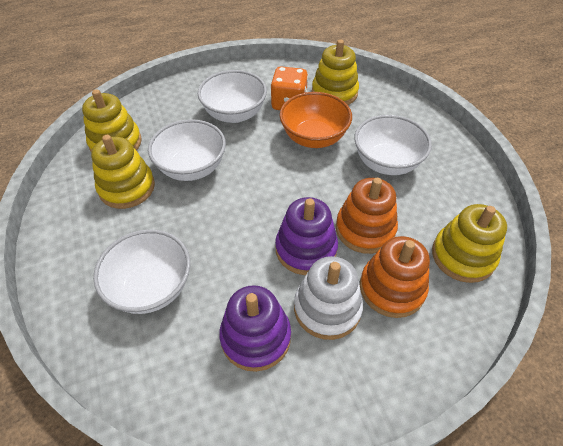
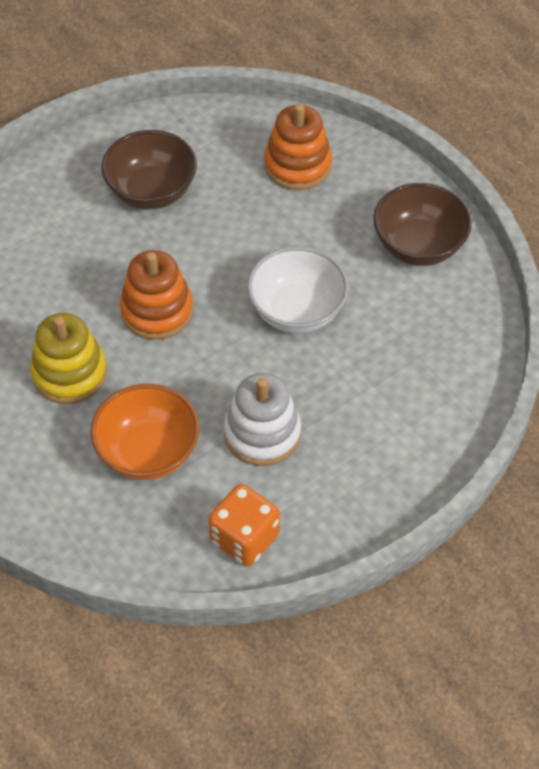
brown bowl: 0 -> 2
purple stacking toy: 2 -> 0
white bowl: 4 -> 1
yellow stacking toy: 4 -> 1

